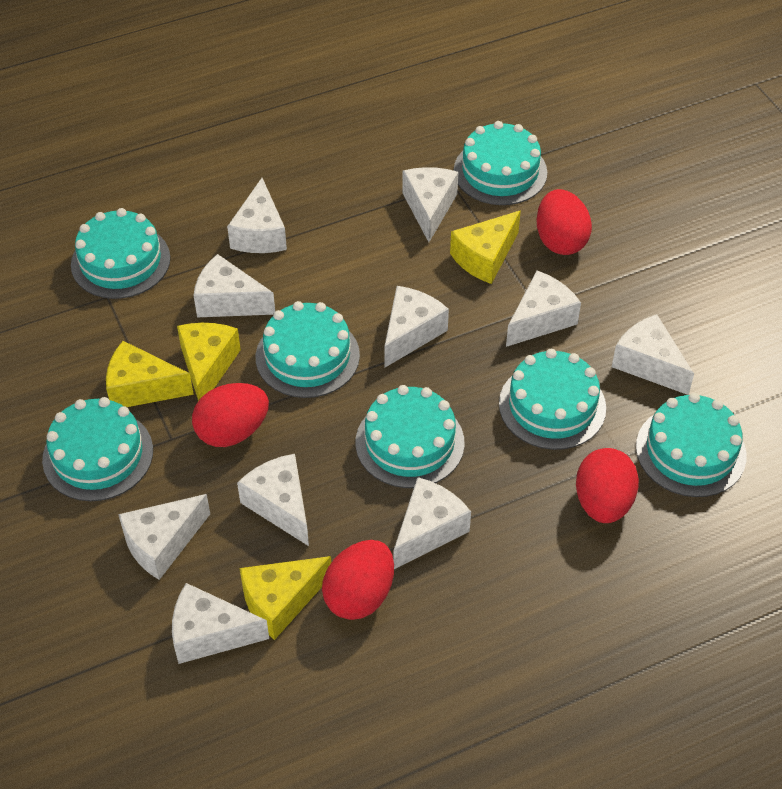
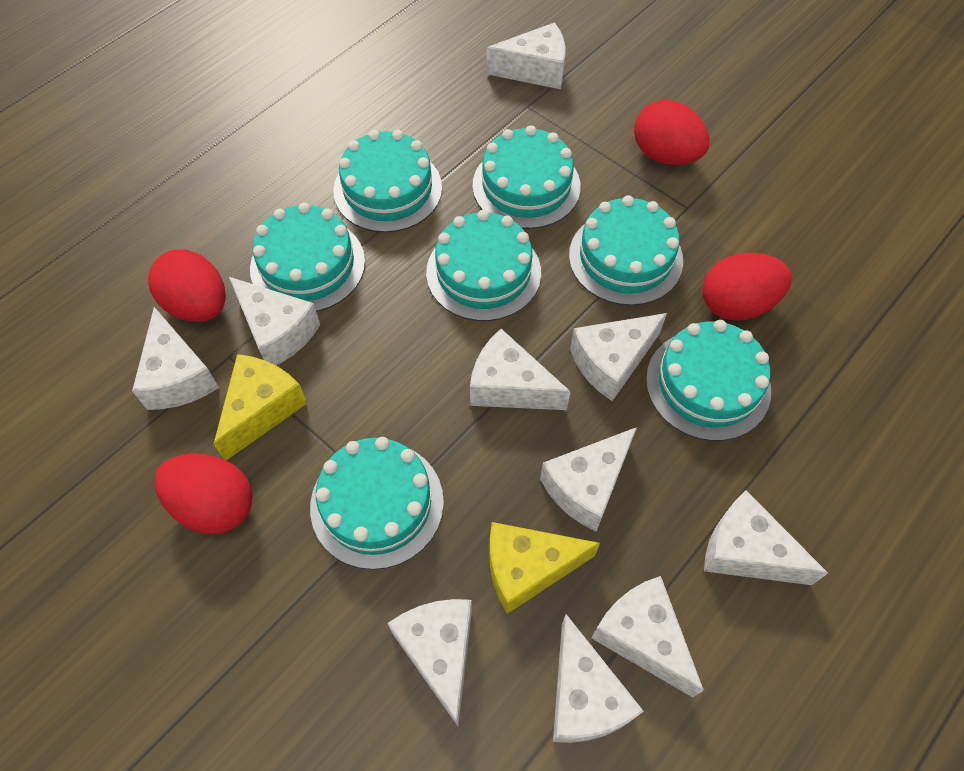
yellow cheese: 4 -> 2

